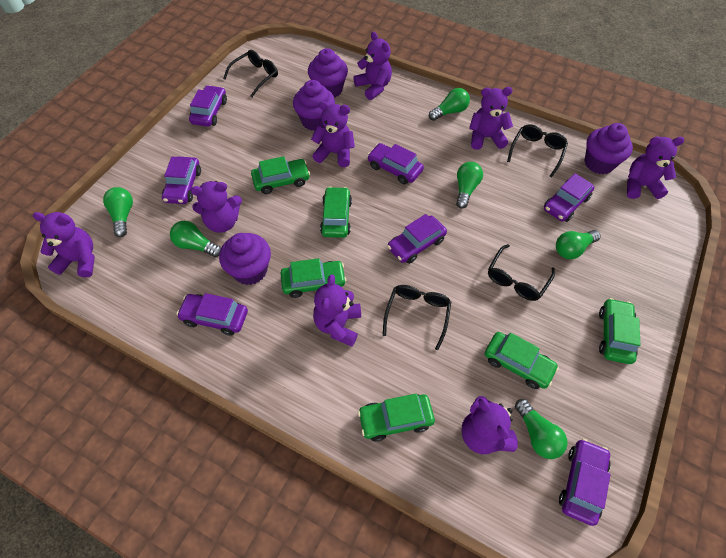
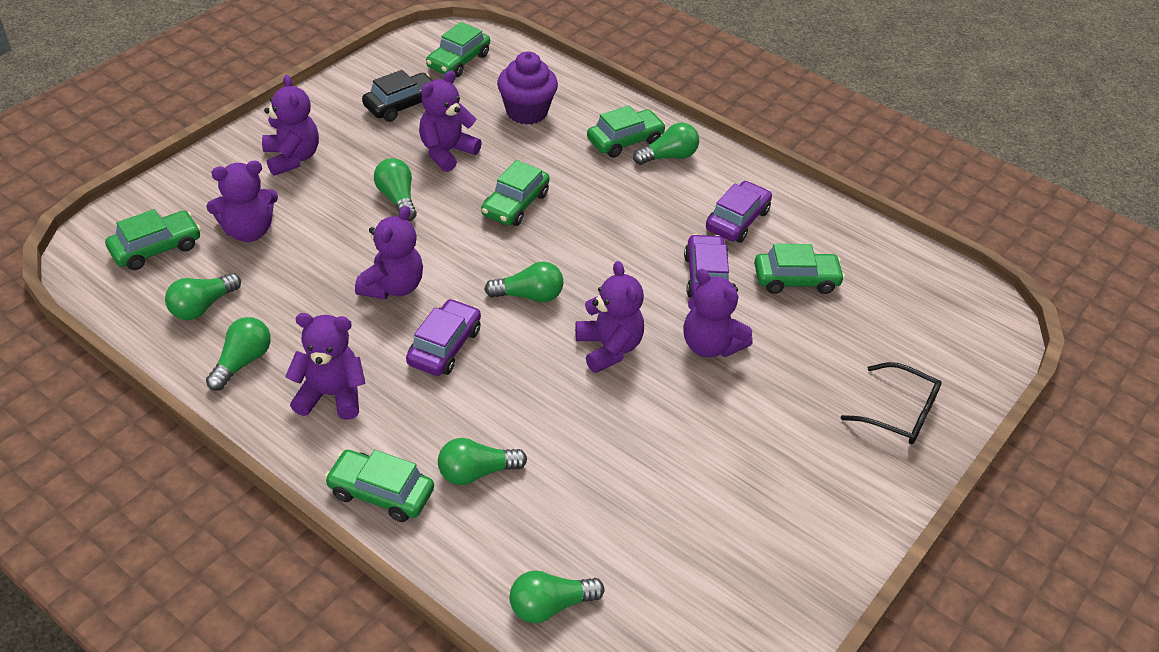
black car: 0 -> 1
black glasses: 4 -> 1
green light bulb: 6 -> 7
purple car: 7 -> 3
purple cupcake: 4 -> 1
purple teddy bear: 8 -> 7

